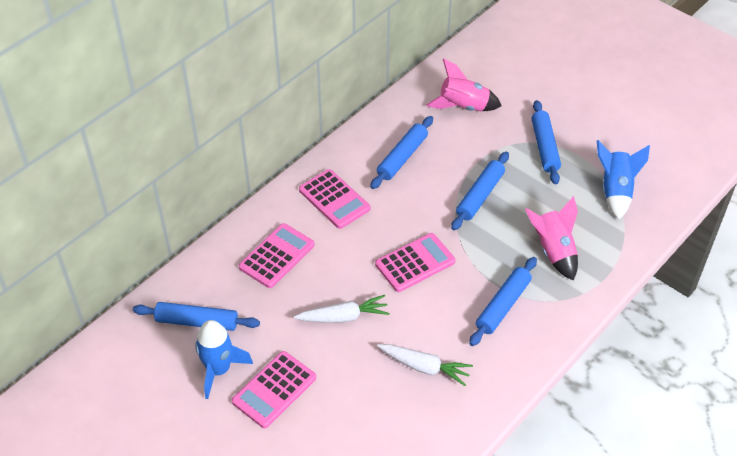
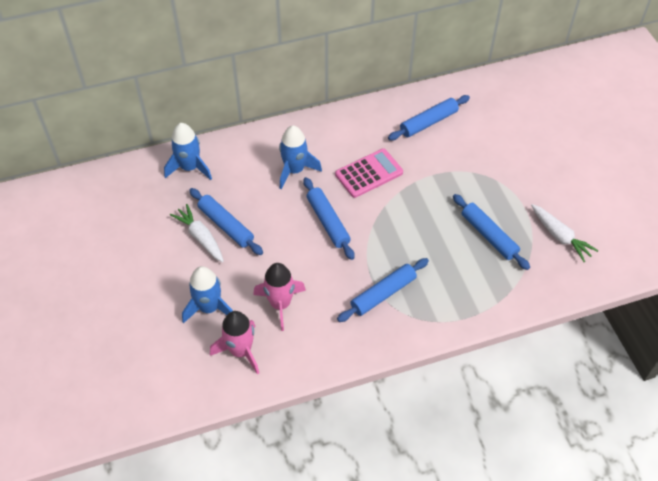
blue rocket: 2 -> 3
pink calculator: 4 -> 1

